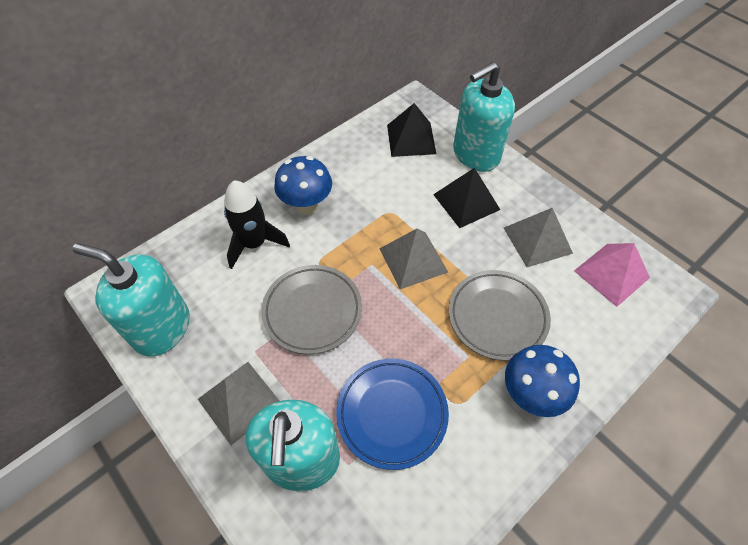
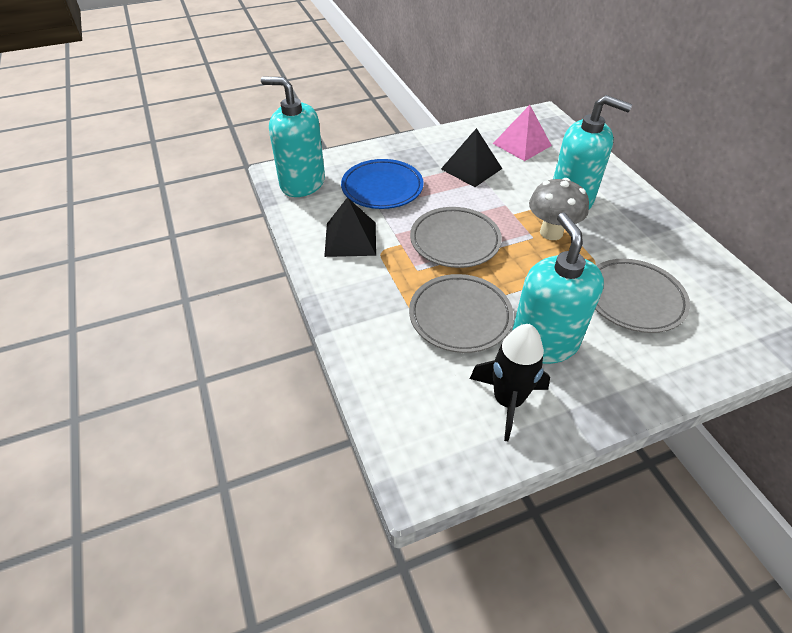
blue mushroom: 2 -> 0
grey mushroom: 0 -> 1
grey plate: 2 -> 3
grey pyramid: 3 -> 0

